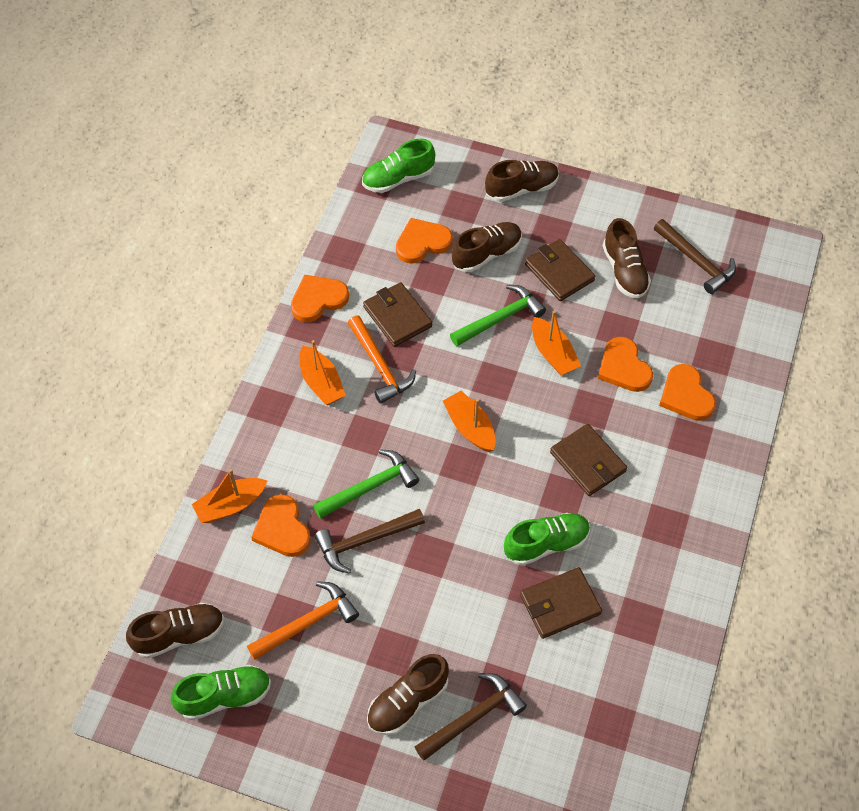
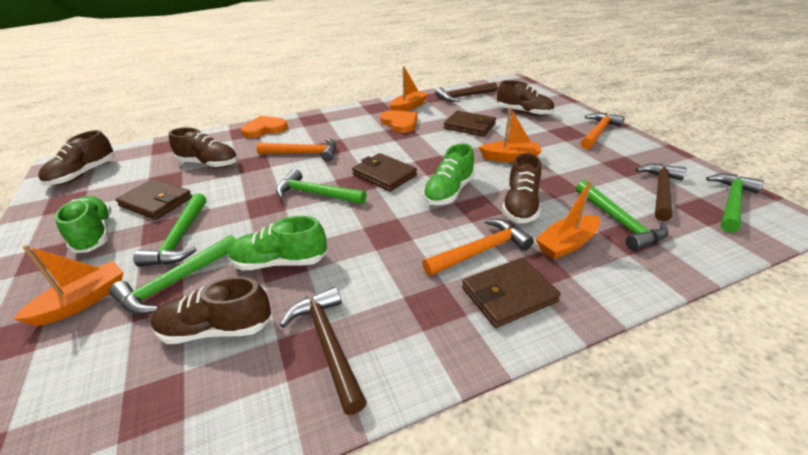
green hammer: 2 -> 5
orange hammer: 2 -> 3
orange heart: 5 -> 2

